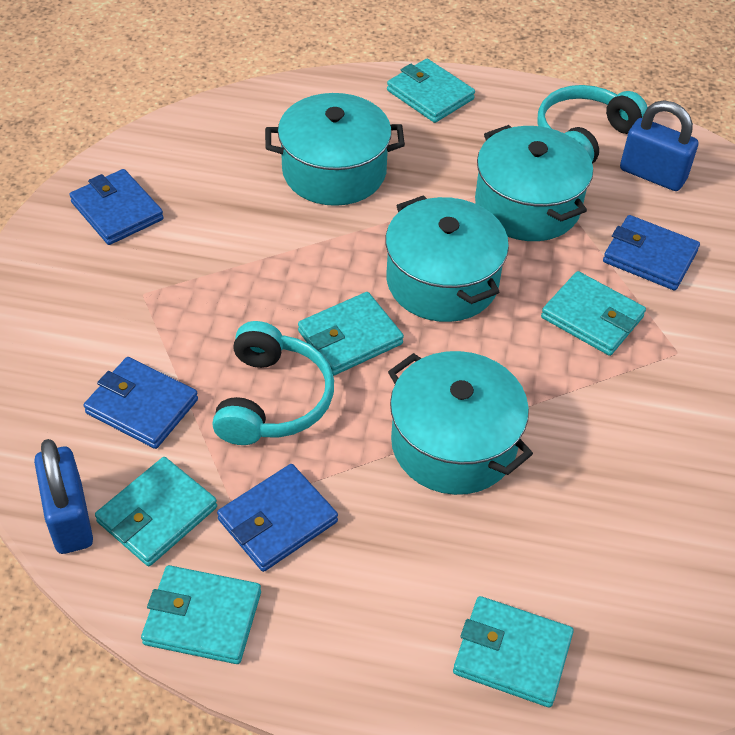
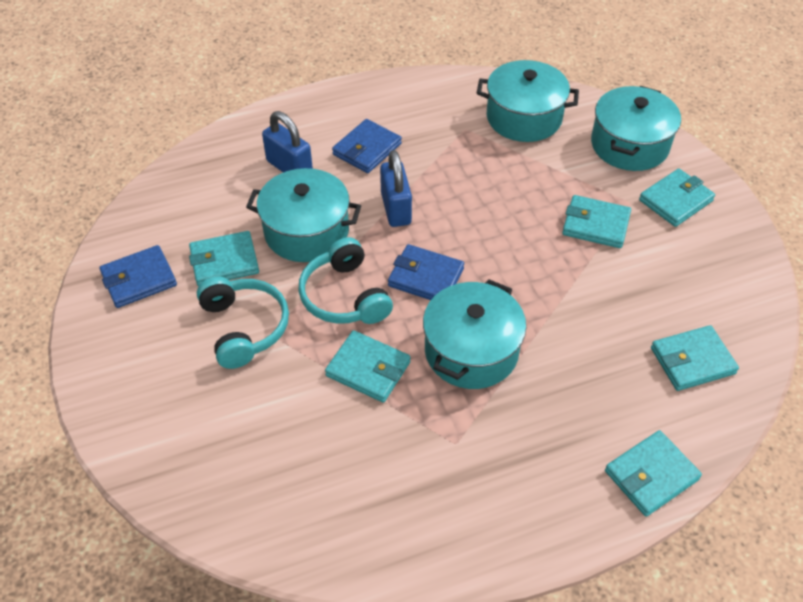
blue wallet: 4 -> 3

